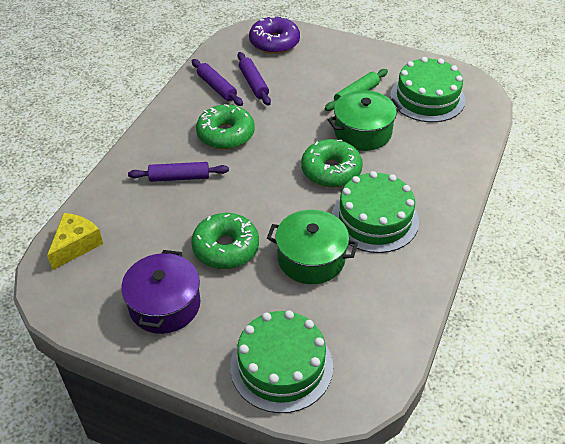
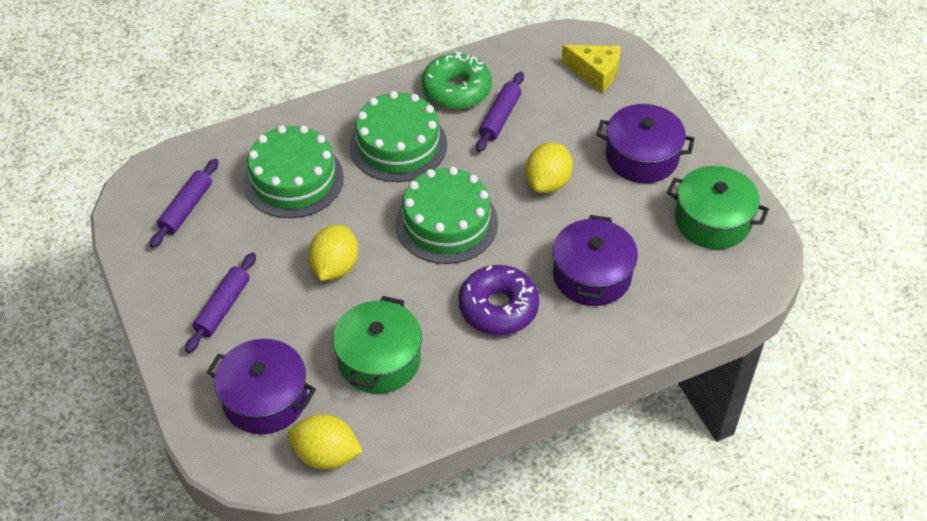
green donut: 3 -> 1
green rolling pin: 1 -> 0
purple pot: 1 -> 3
yellow lemon: 0 -> 3

